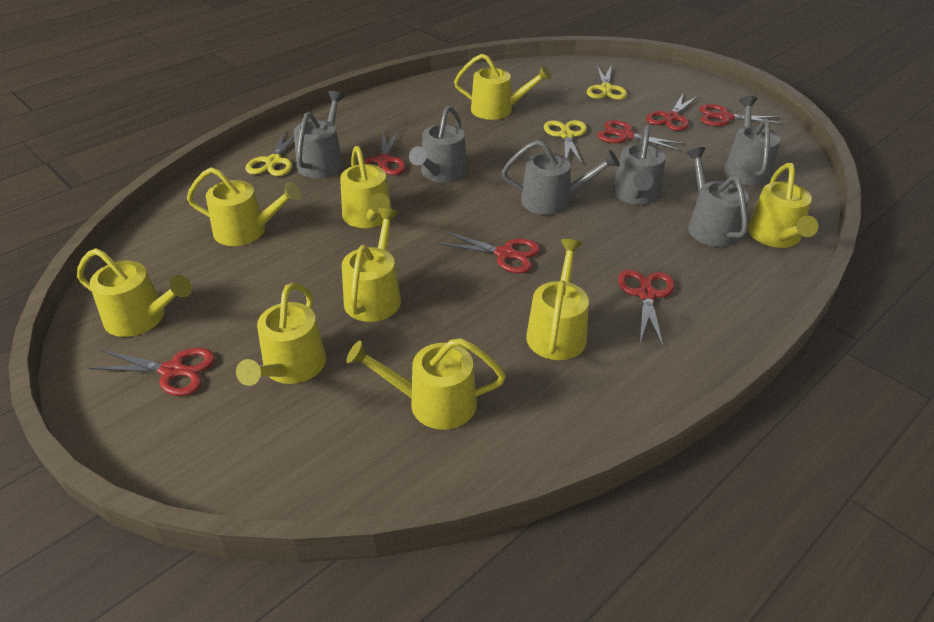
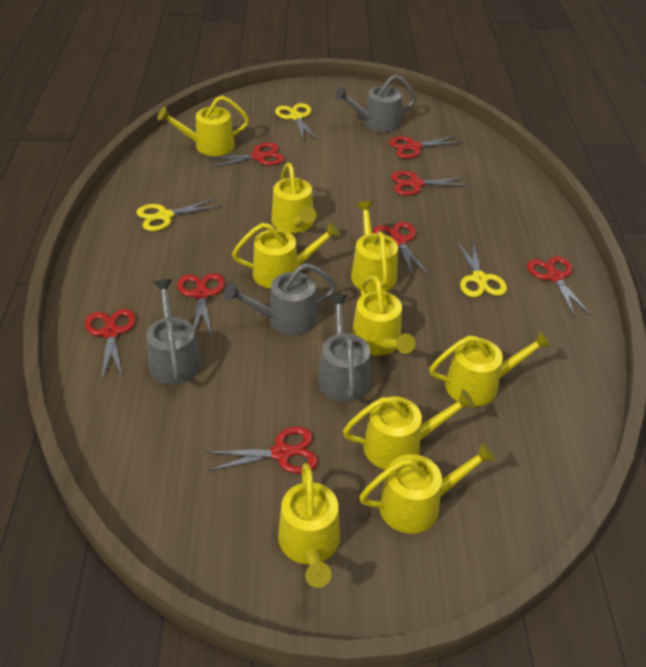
grey watering can: 6 -> 4
red scissors: 7 -> 8

